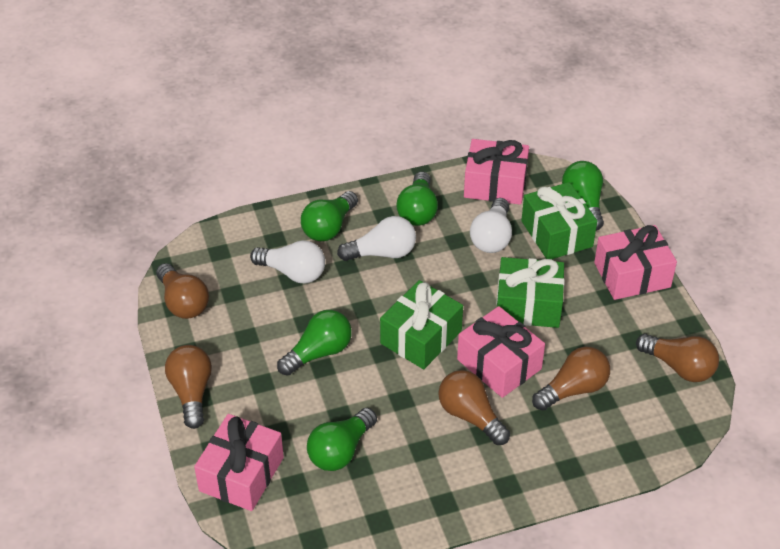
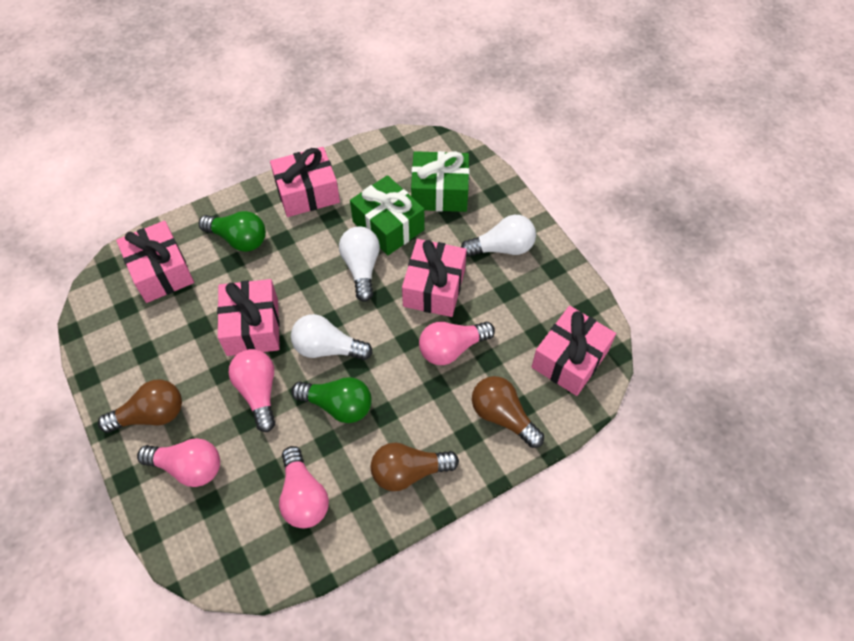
brown light bulb: 5 -> 3
green gift: 3 -> 2
green light bulb: 5 -> 2
pink gift: 4 -> 5
pink light bulb: 0 -> 4

